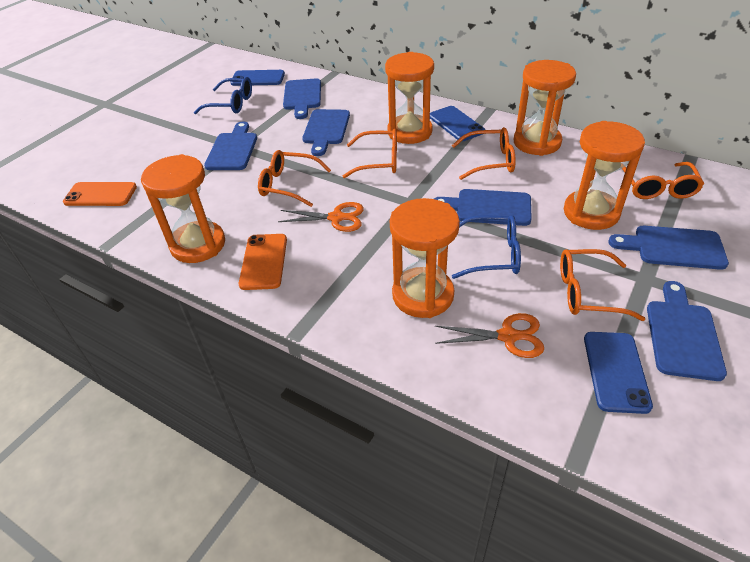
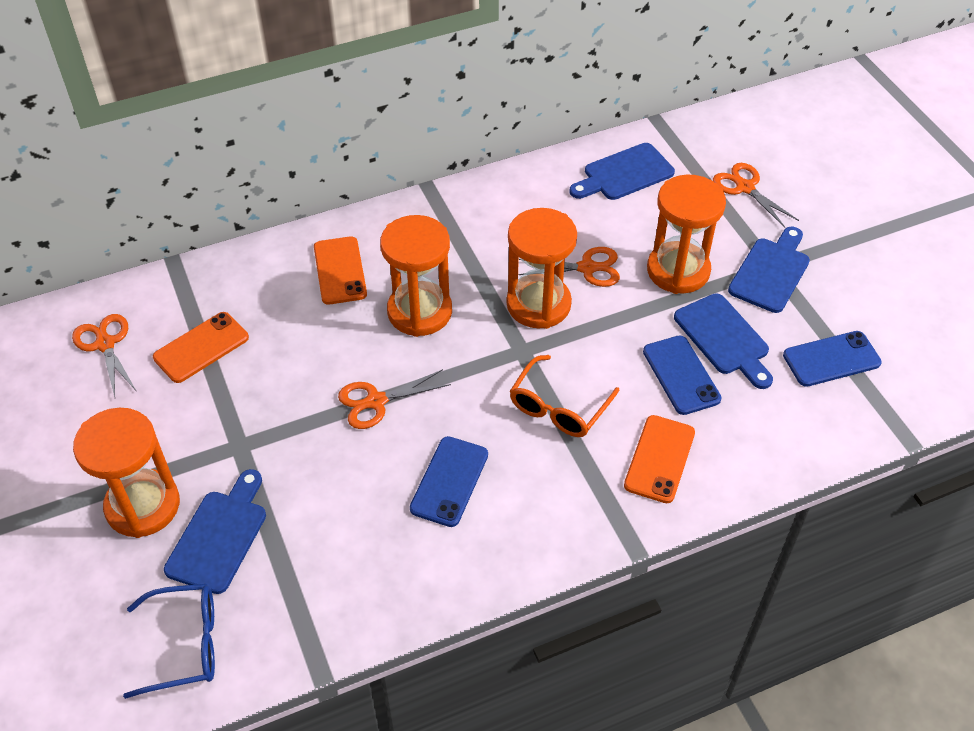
blue cutting board: 6 -> 4
blue glasses: 2 -> 1
orange glasses: 5 -> 1
orange hourglass: 5 -> 4
orange phone: 2 -> 3
orange scissors: 2 -> 4

